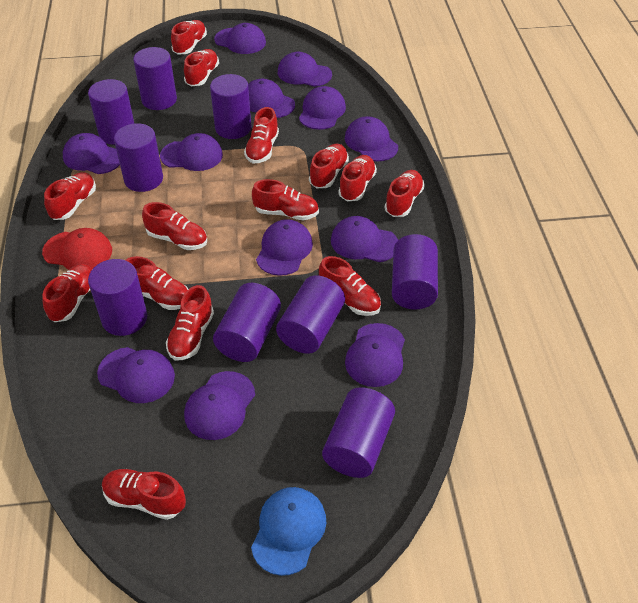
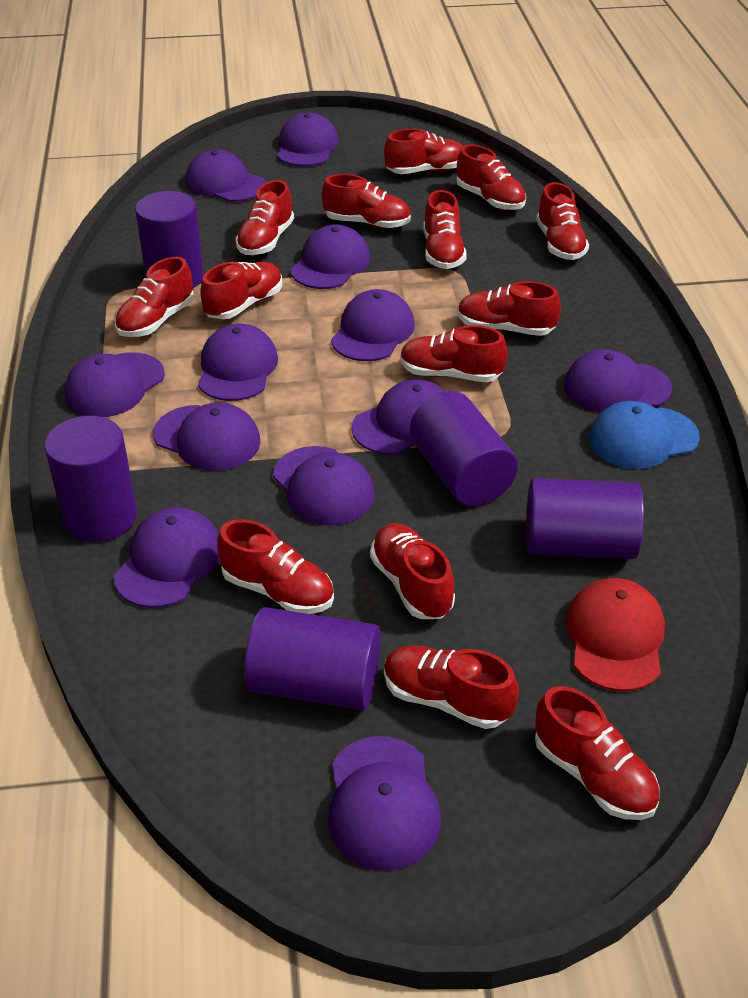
purple cylinder: 9 -> 5

